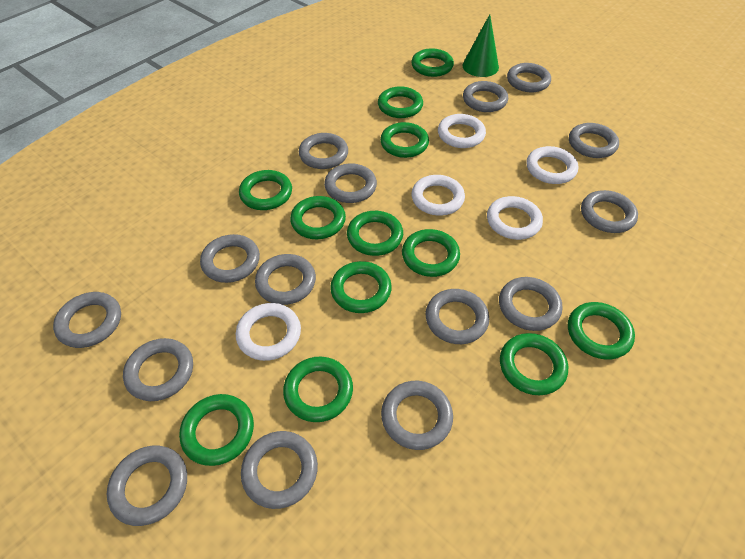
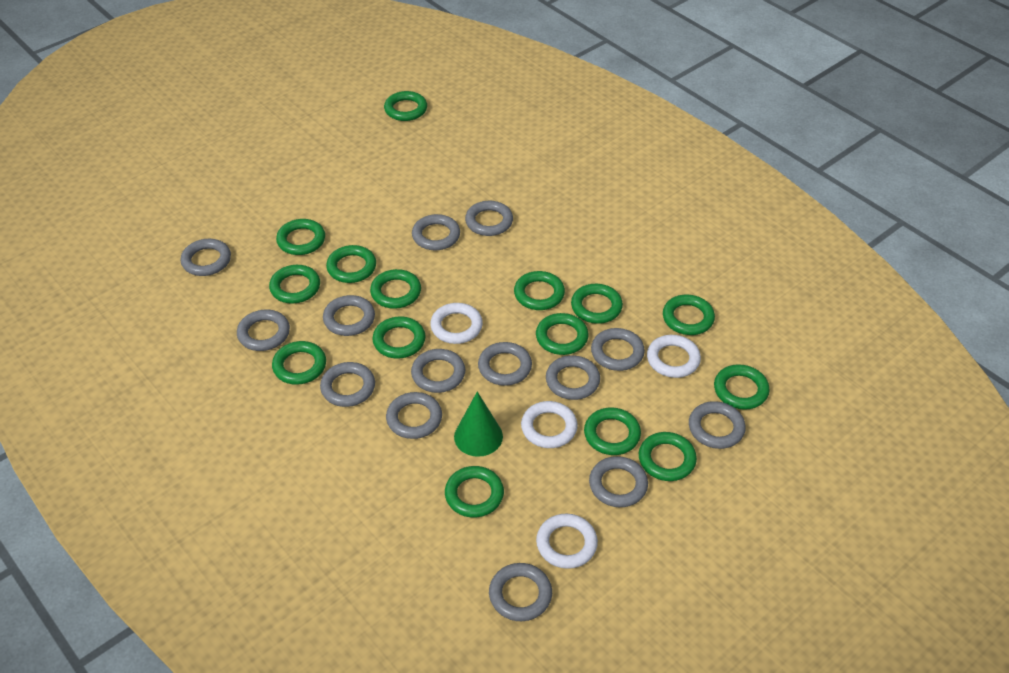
green ring: 12 -> 15
grey ring: 15 -> 14
white ring: 5 -> 4

